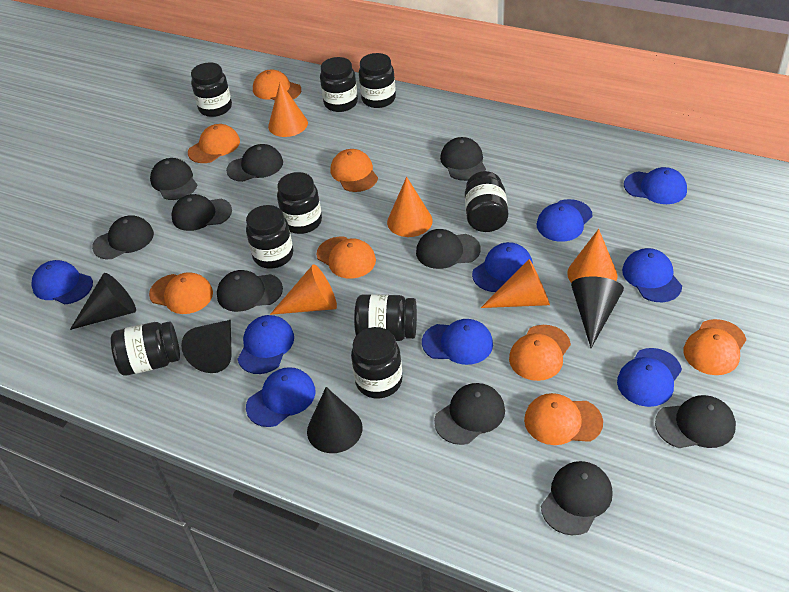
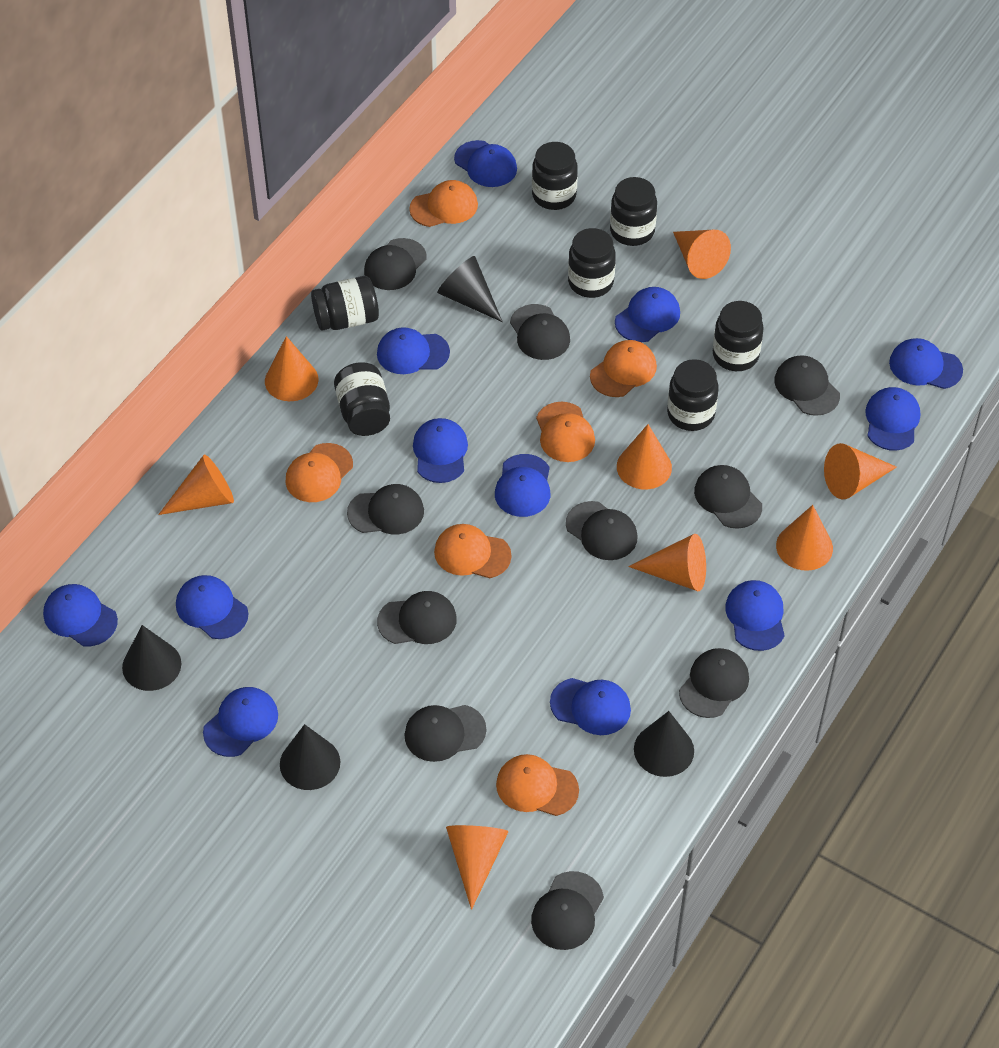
black jar: 9 -> 7
blue cap: 9 -> 12
orange cap: 8 -> 6
orange cone: 5 -> 8

